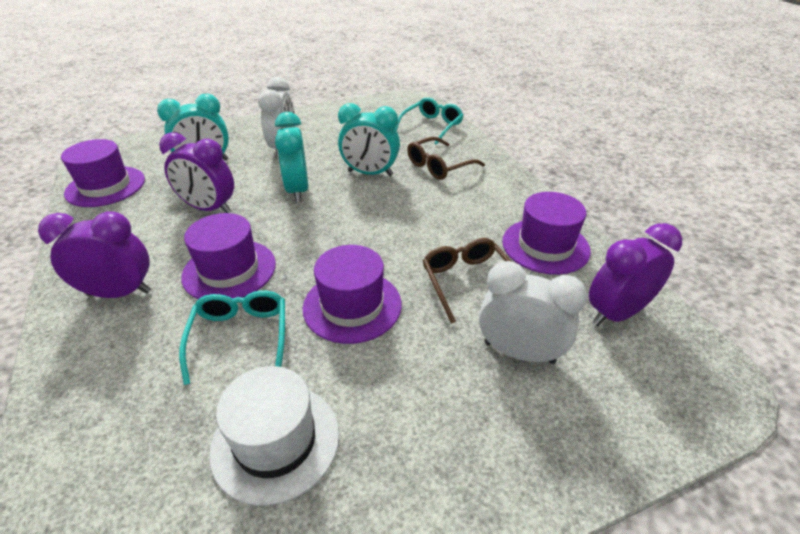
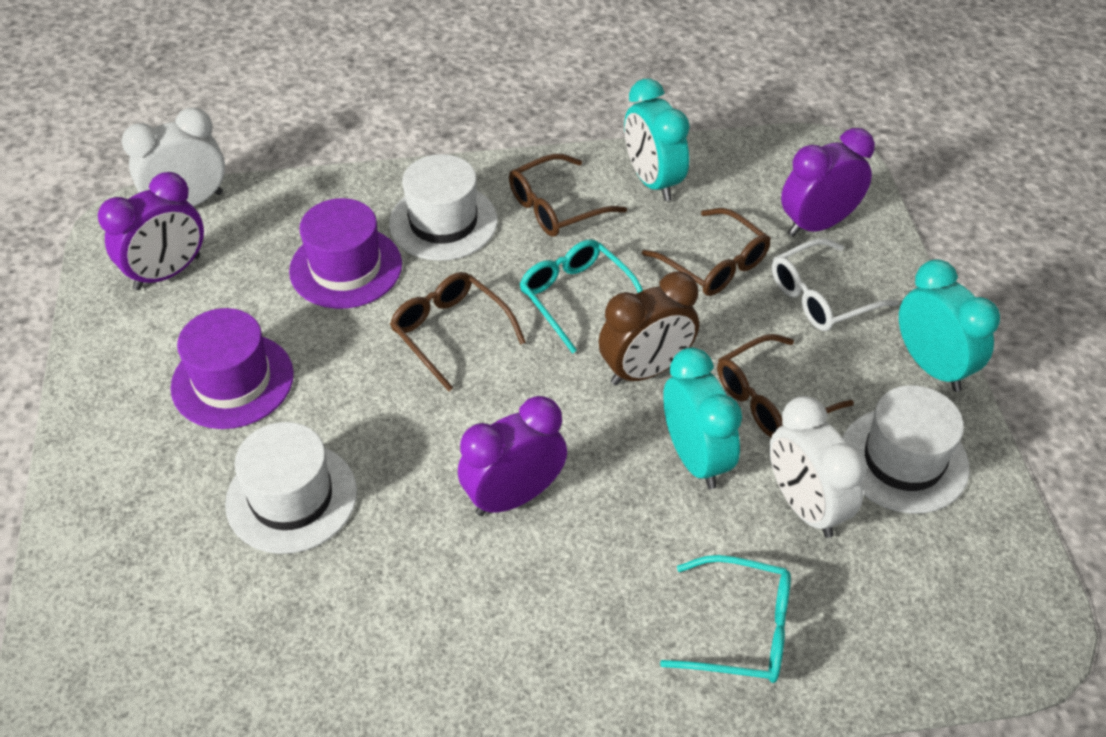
brown clock: 0 -> 1
brown glasses: 2 -> 4
purple hat: 4 -> 2
white glasses: 0 -> 1
white hat: 1 -> 3

